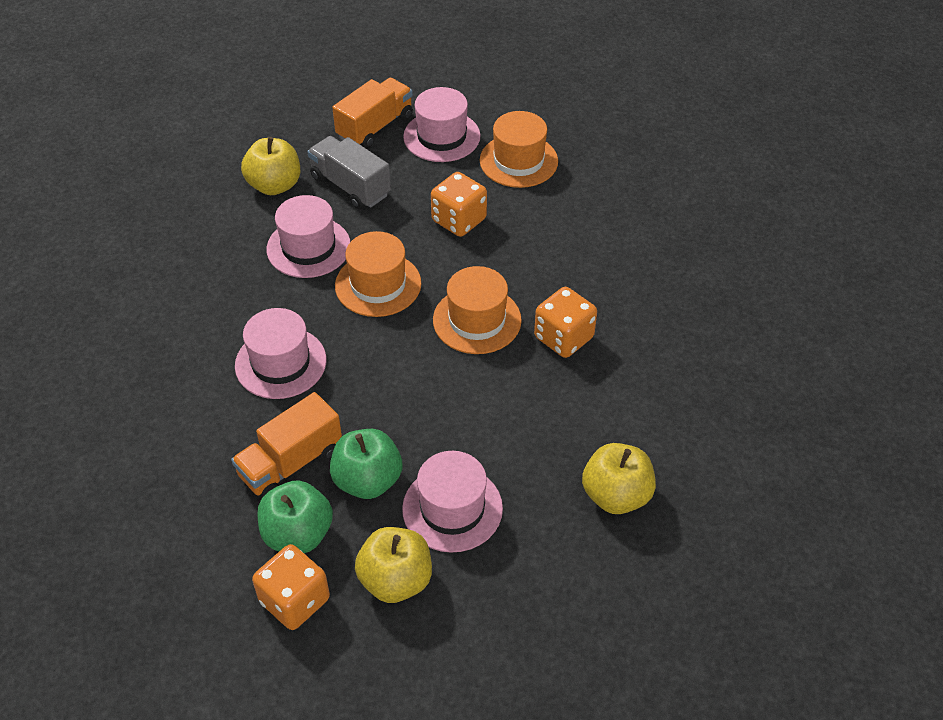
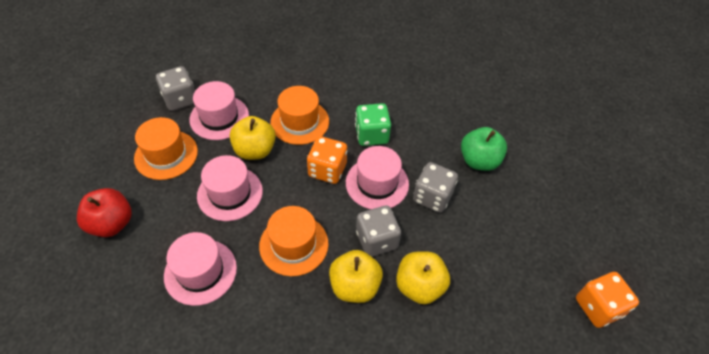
green apple: 2 -> 1
green dice: 0 -> 1
grey dice: 0 -> 3
grey truck: 1 -> 0
orange dice: 3 -> 2
orange truck: 2 -> 0
red apple: 0 -> 1

